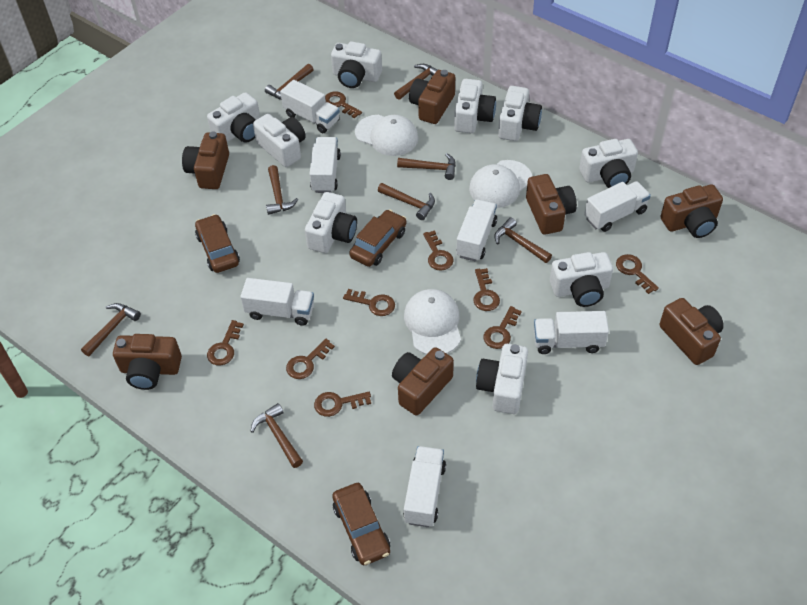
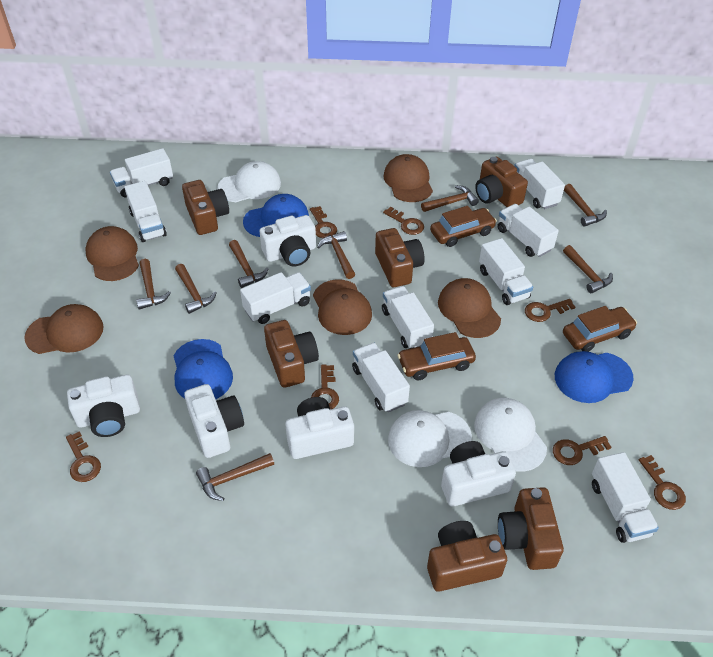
blue cap: 0 -> 3
brown camera: 7 -> 6
brown cap: 0 -> 5
brown key: 9 -> 7
white camera: 9 -> 5
white truck: 7 -> 9

